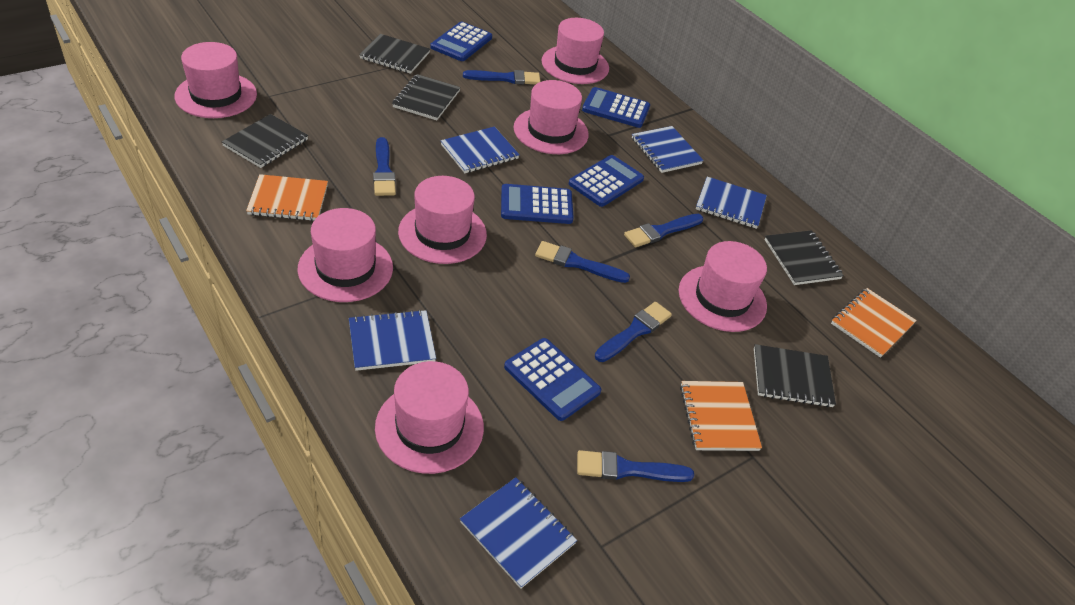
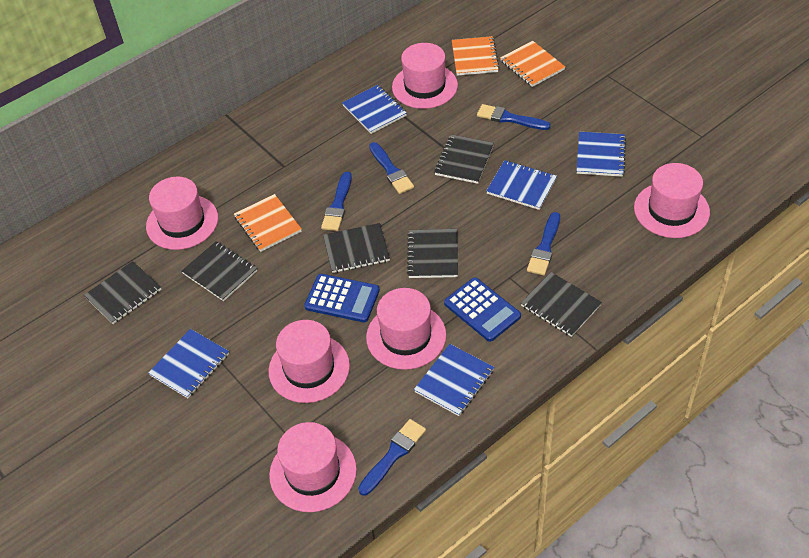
black notebook: 5 -> 6
blue brush: 6 -> 5
blue calculator: 5 -> 2
pink hat: 7 -> 6

